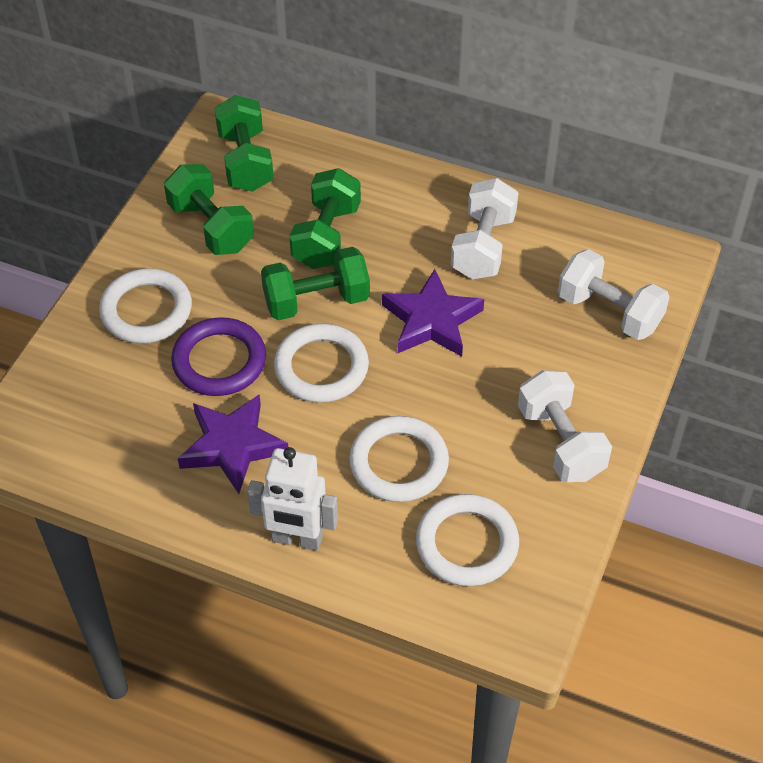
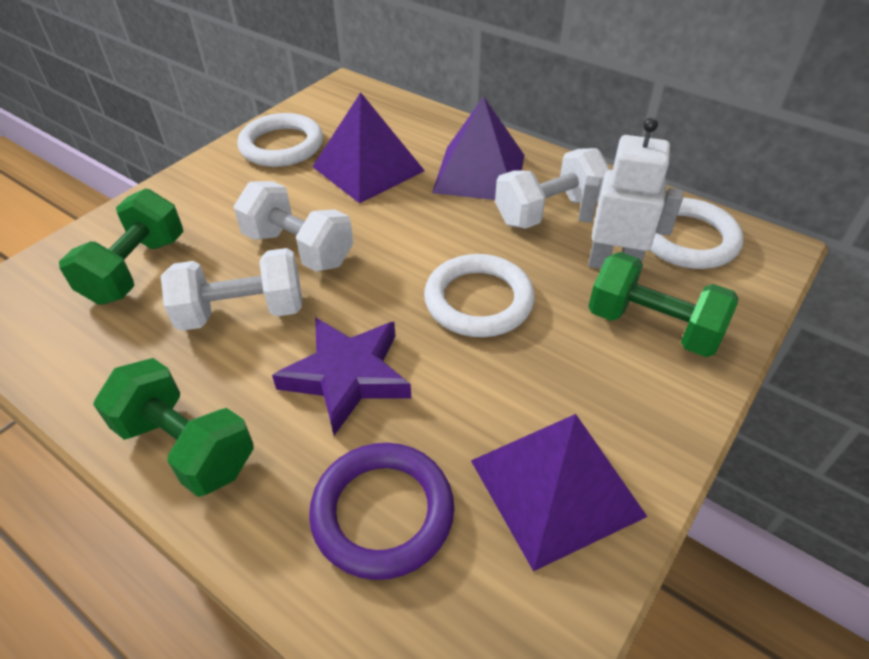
green dumbbell: 4 -> 3
purple pyramid: 0 -> 3
purple star: 2 -> 1
white ring: 4 -> 3

